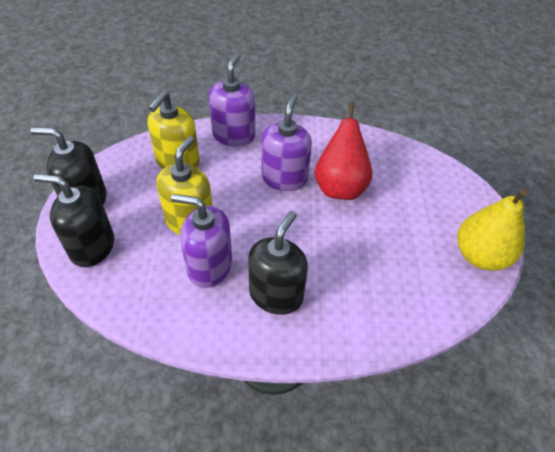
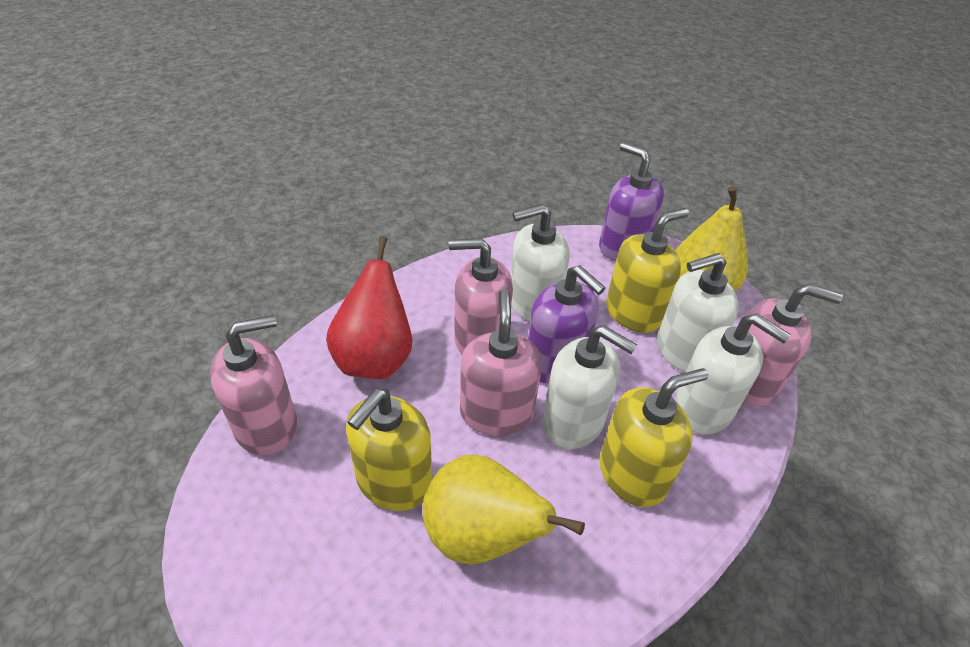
black soap dispenser: 3 -> 0
pink soap dispenser: 0 -> 4
purple soap dispenser: 3 -> 2
white soap dispenser: 0 -> 4
yellow pear: 1 -> 2
yellow soap dispenser: 2 -> 3

